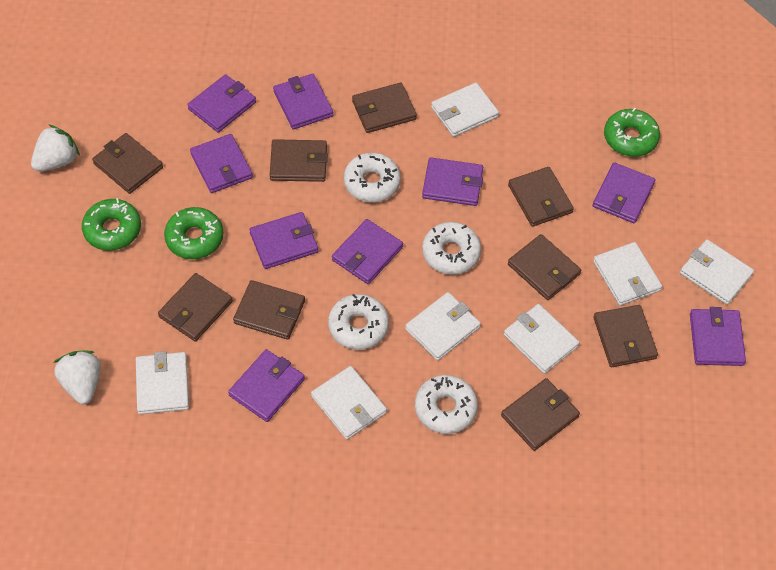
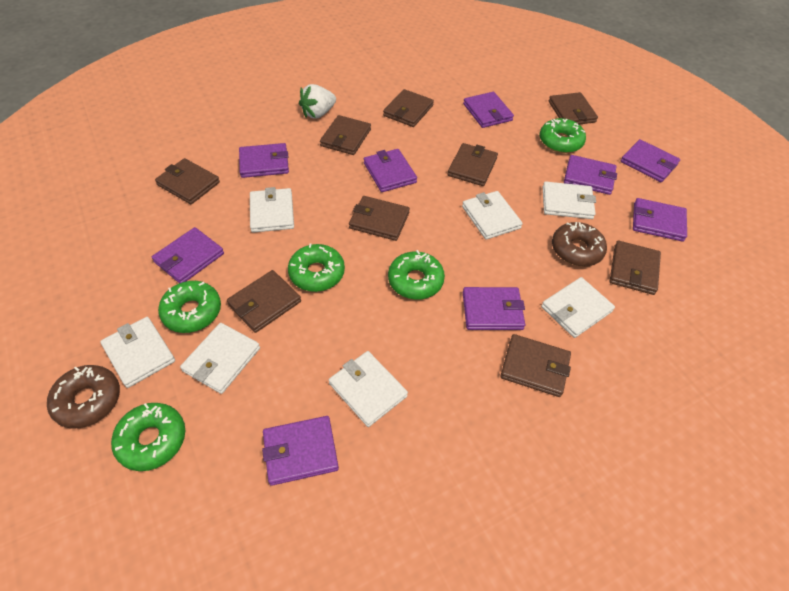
brown donut: 0 -> 2
green donut: 3 -> 5
white donut: 4 -> 0
white strawberry: 2 -> 1

